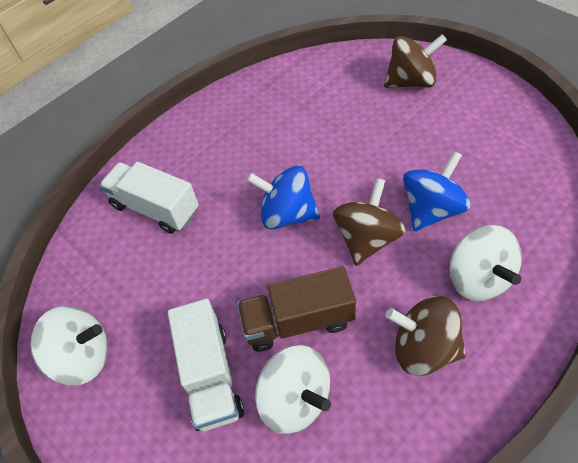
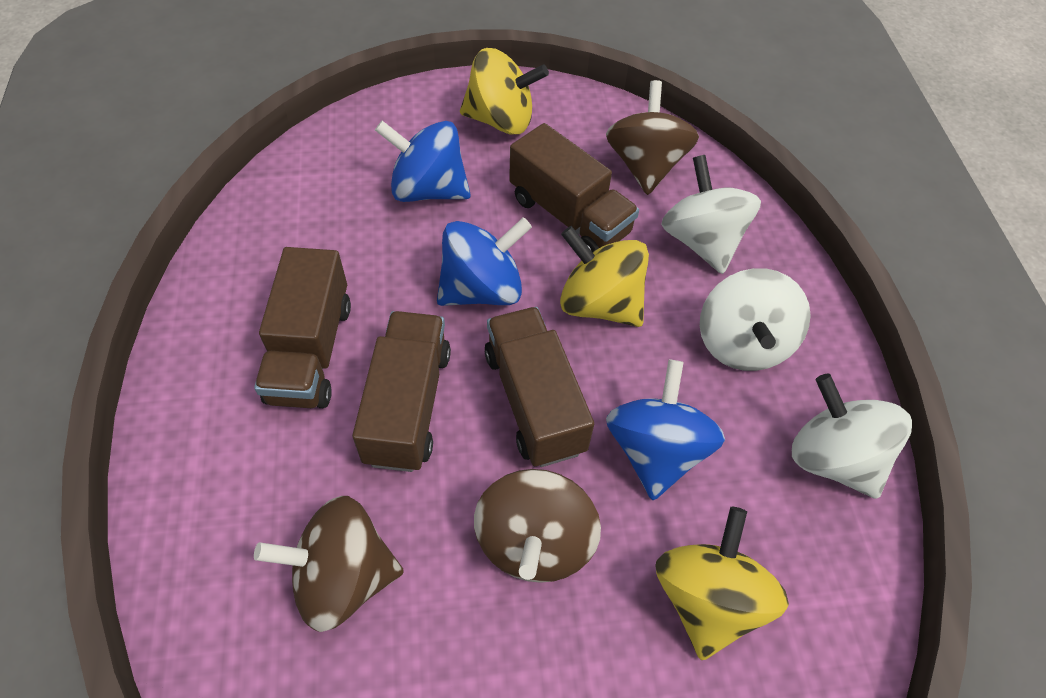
blue spinning top: 2 -> 3
brown truck: 1 -> 4
white truck: 2 -> 0
yellow spinning top: 0 -> 3

